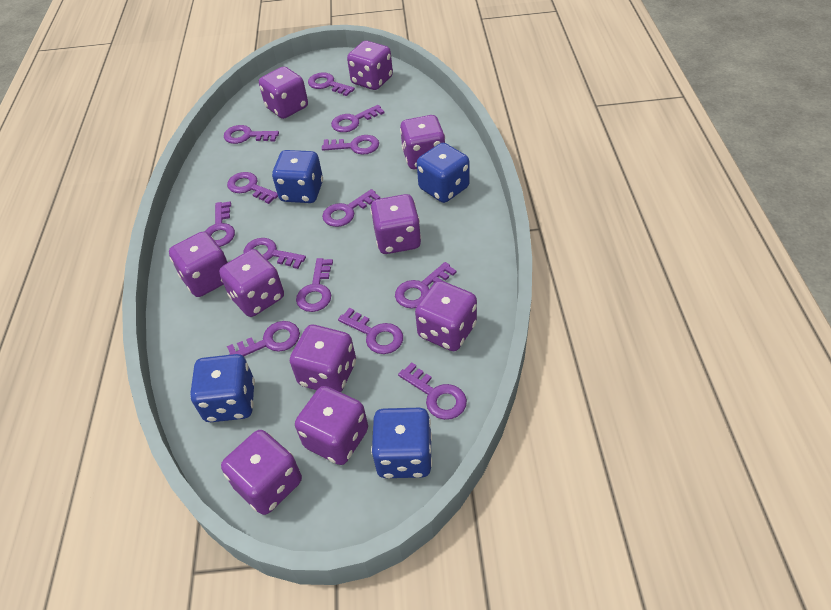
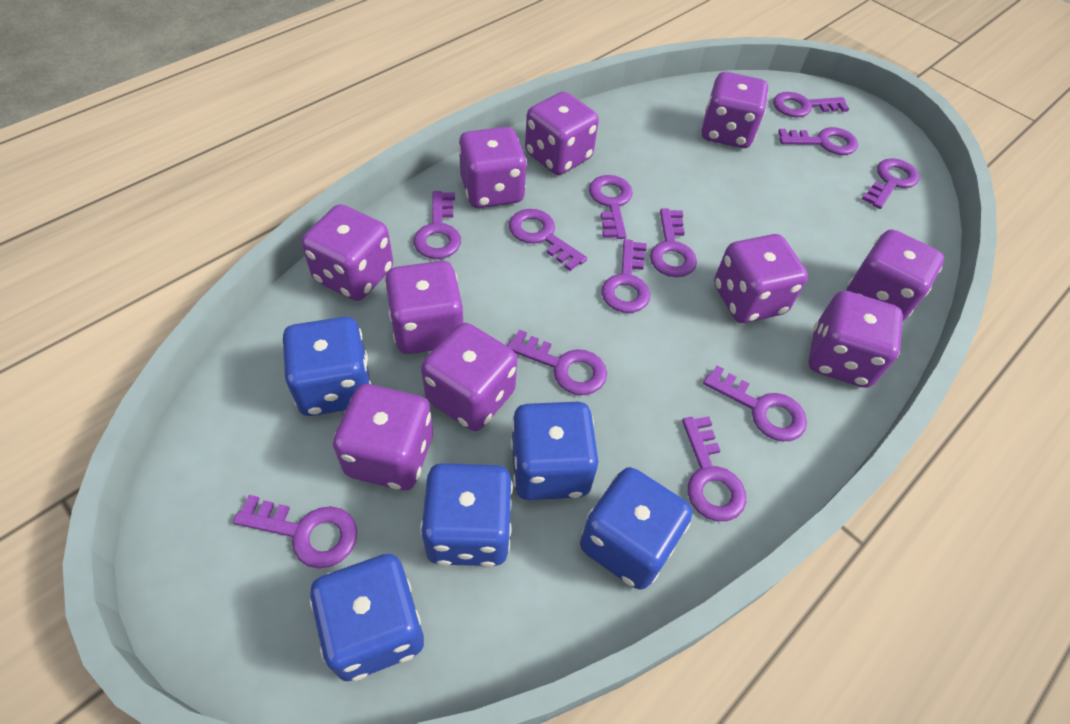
blue dice: 4 -> 5
purple key: 13 -> 12

